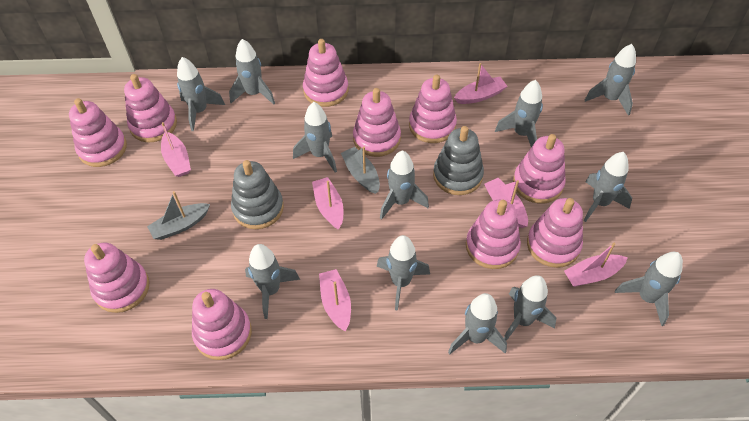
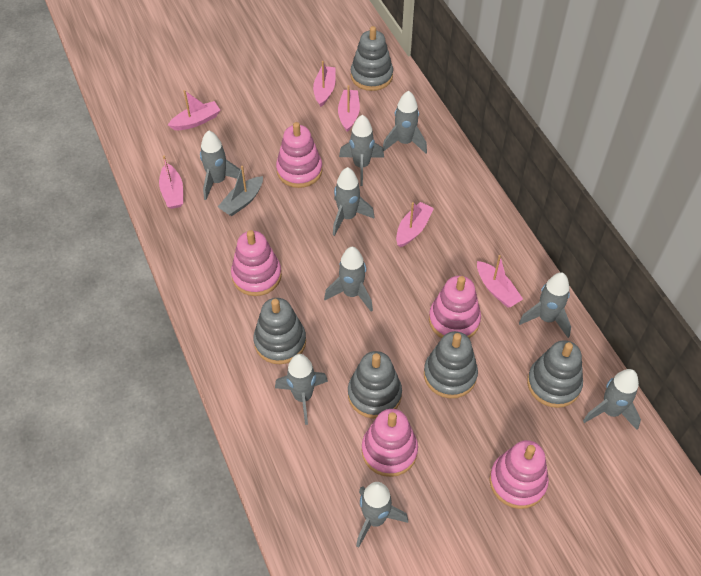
grey boat: 2 -> 1
grey rocket: 12 -> 9
grey stacking toy: 2 -> 5
pink stacking toy: 10 -> 5

